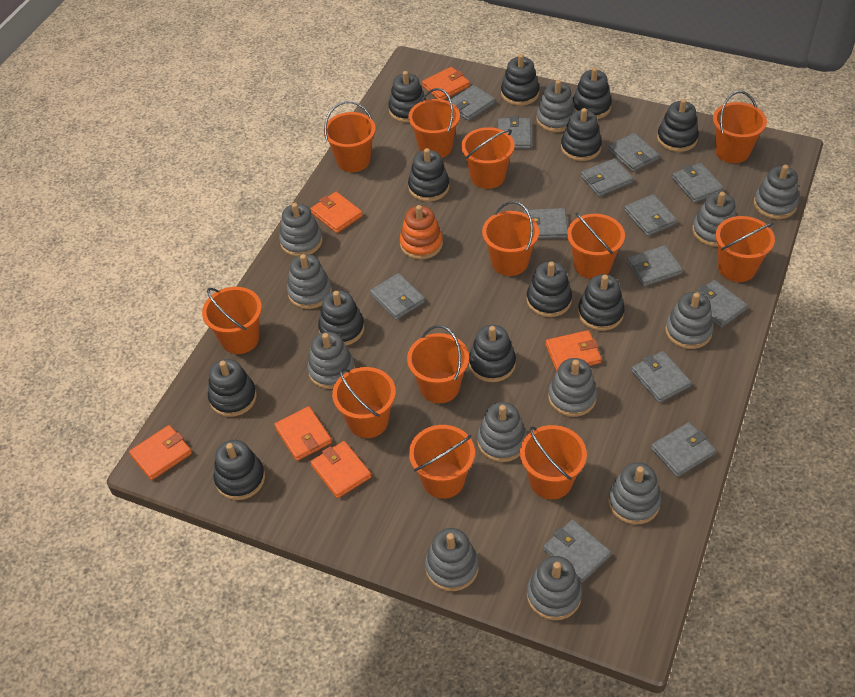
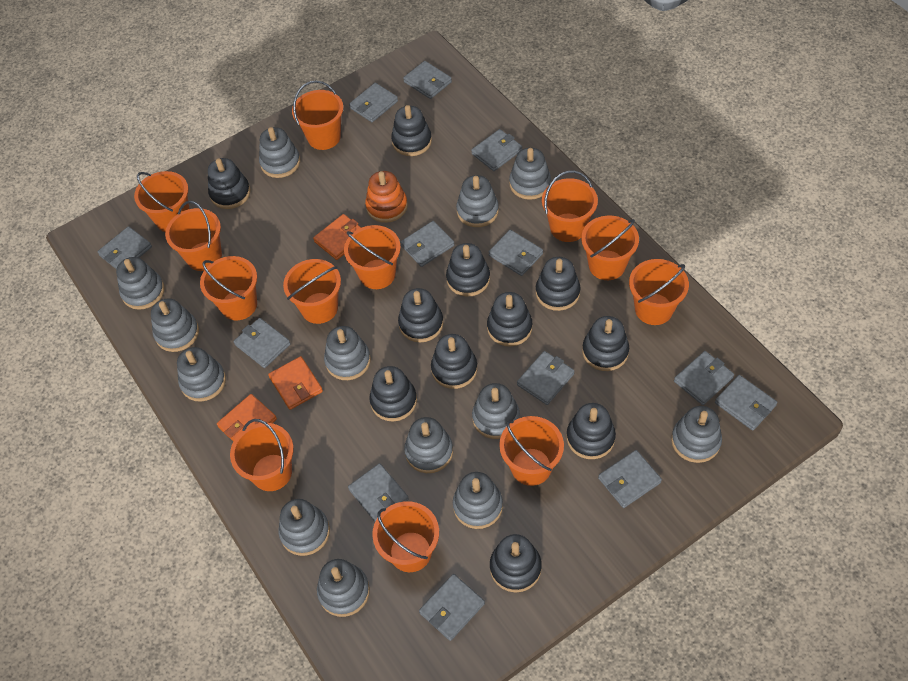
black stacking toy: 12 -> 11
grey stacking toy: 12 -> 13
orange wallet: 6 -> 3

